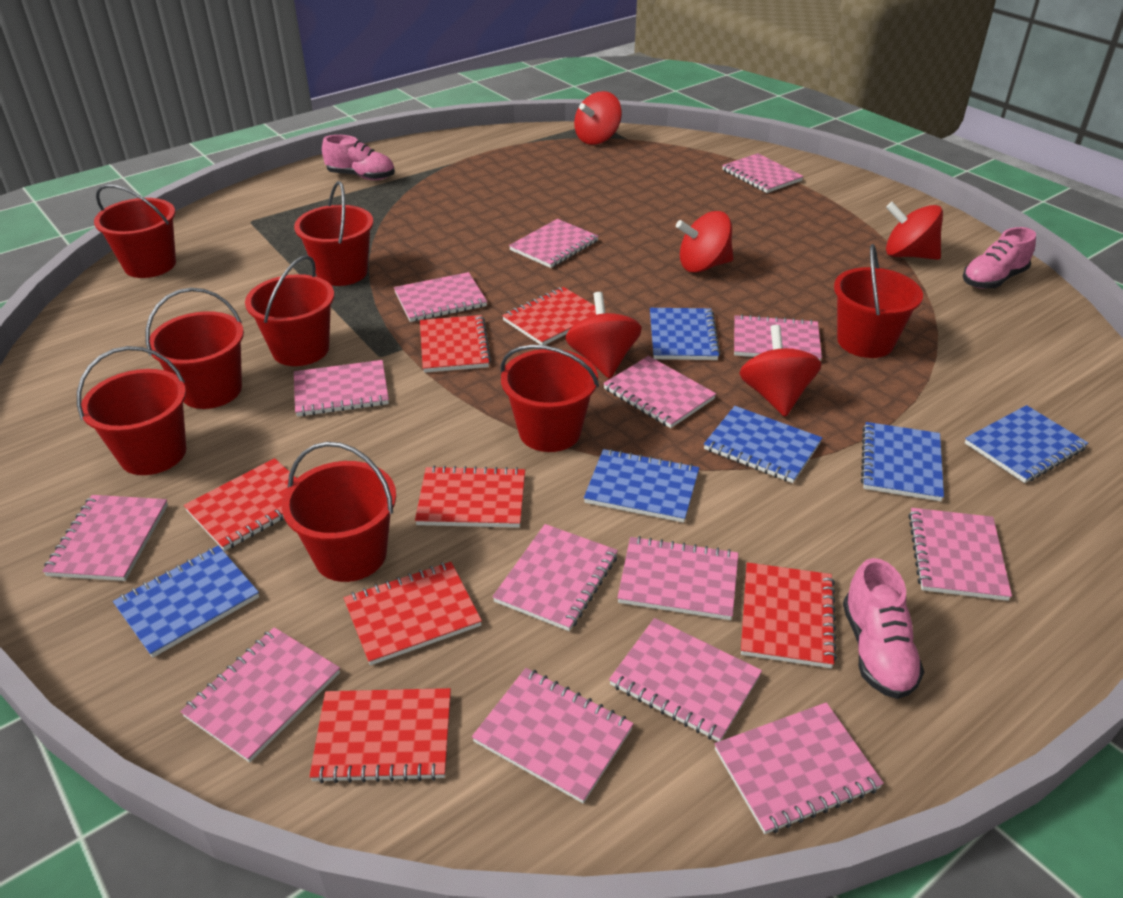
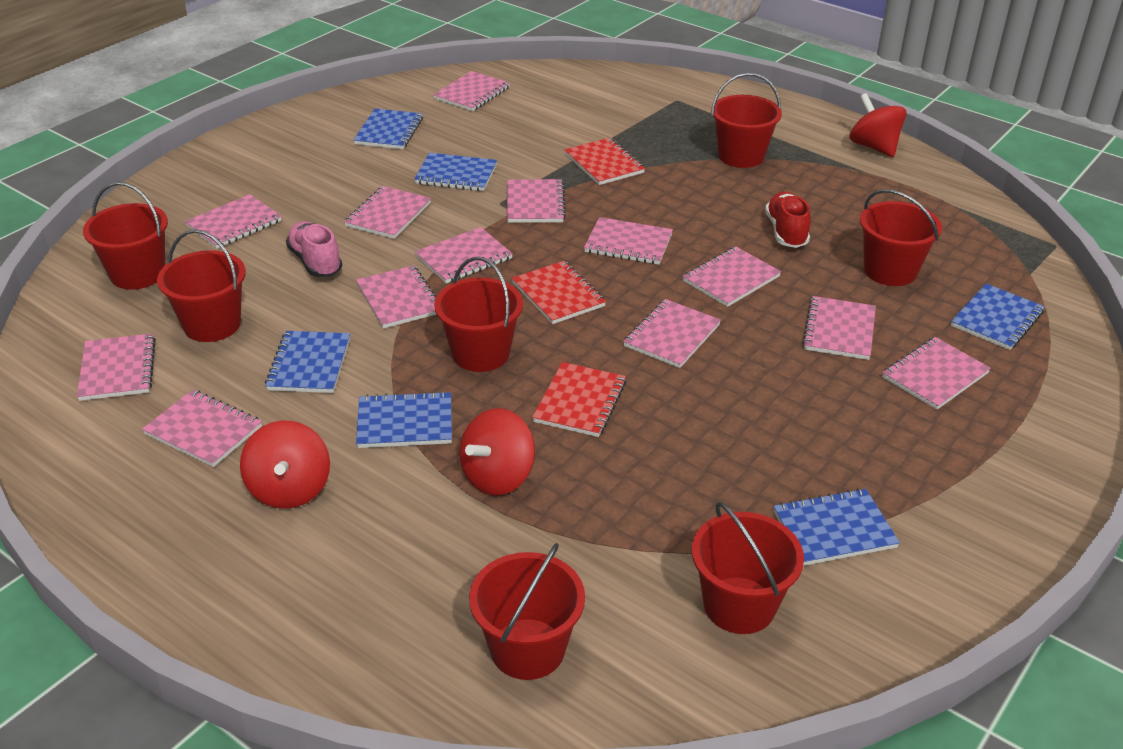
pink notebook: 14 -> 13
pink shoe: 3 -> 1
red bucket: 8 -> 7
red notebook: 7 -> 3
red shoe: 0 -> 1
red spinning top: 5 -> 3

